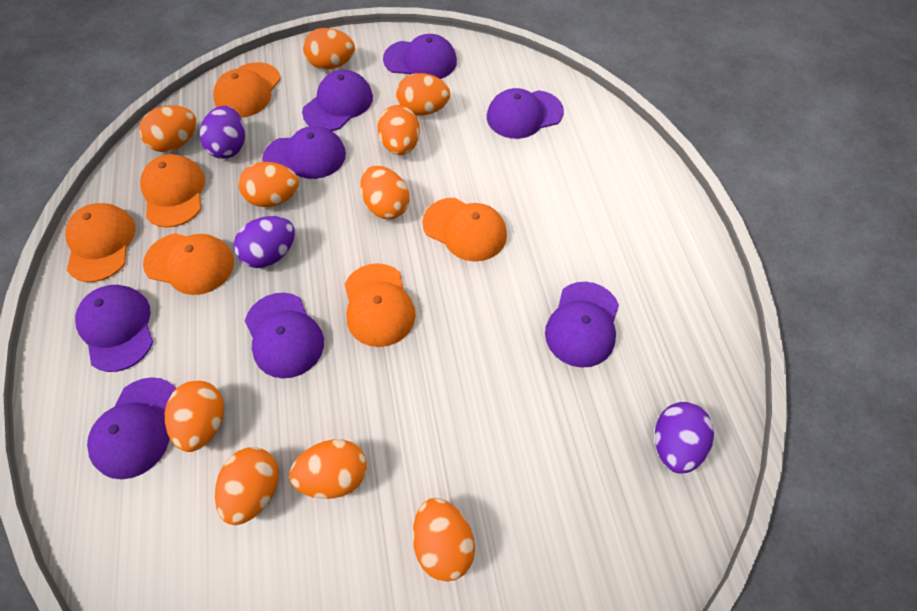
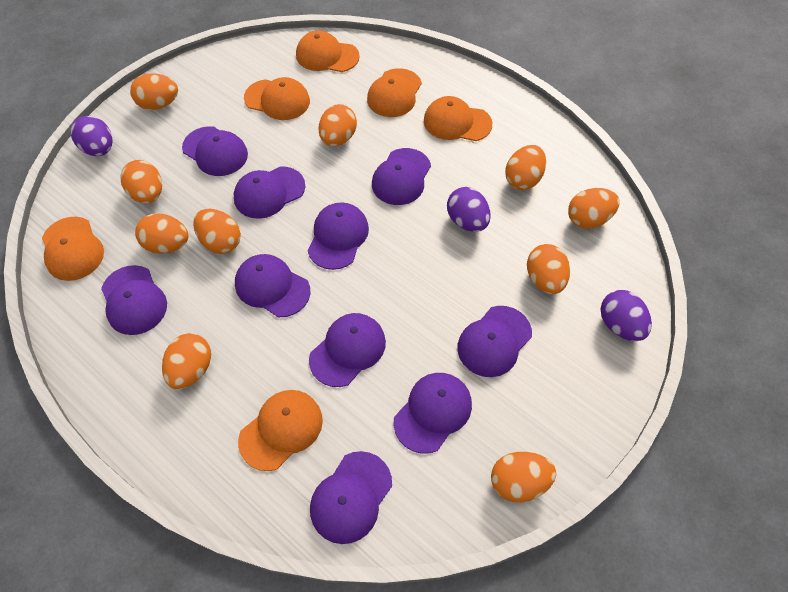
purple cap: 8 -> 10

